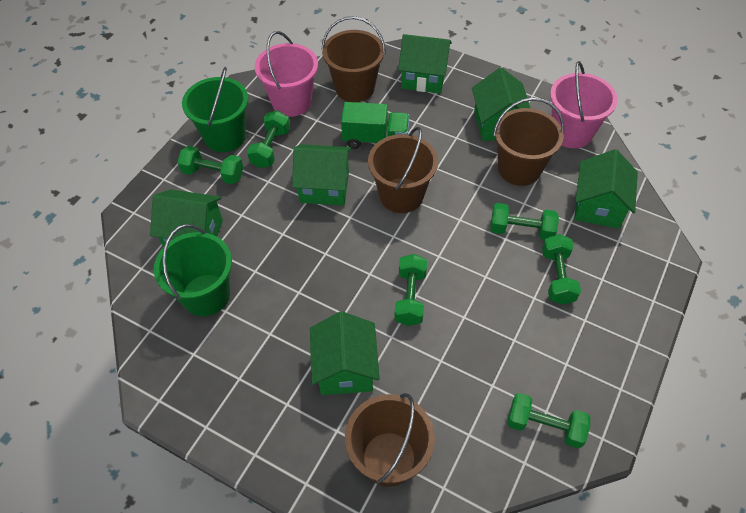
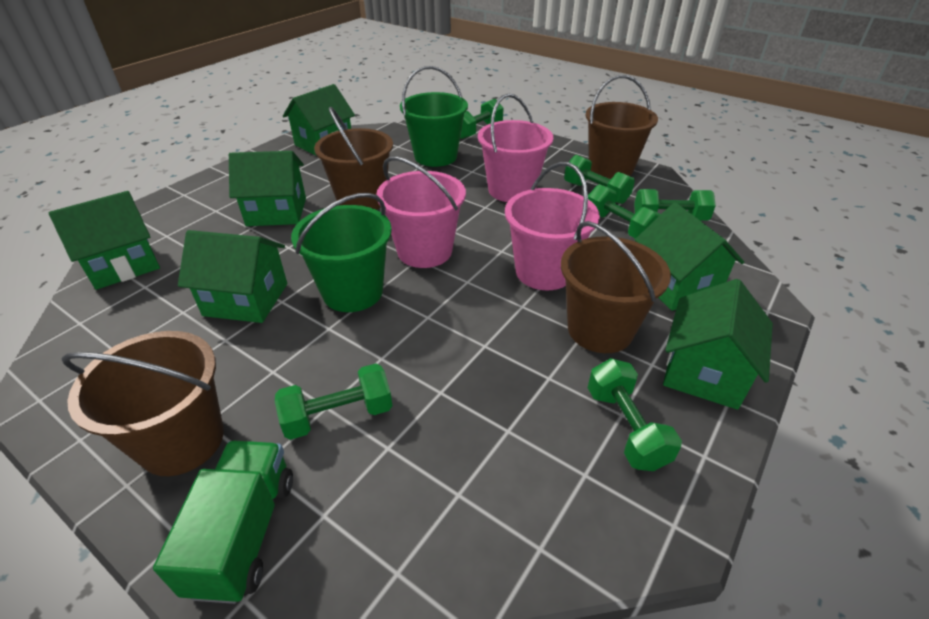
pink bucket: 2 -> 3

